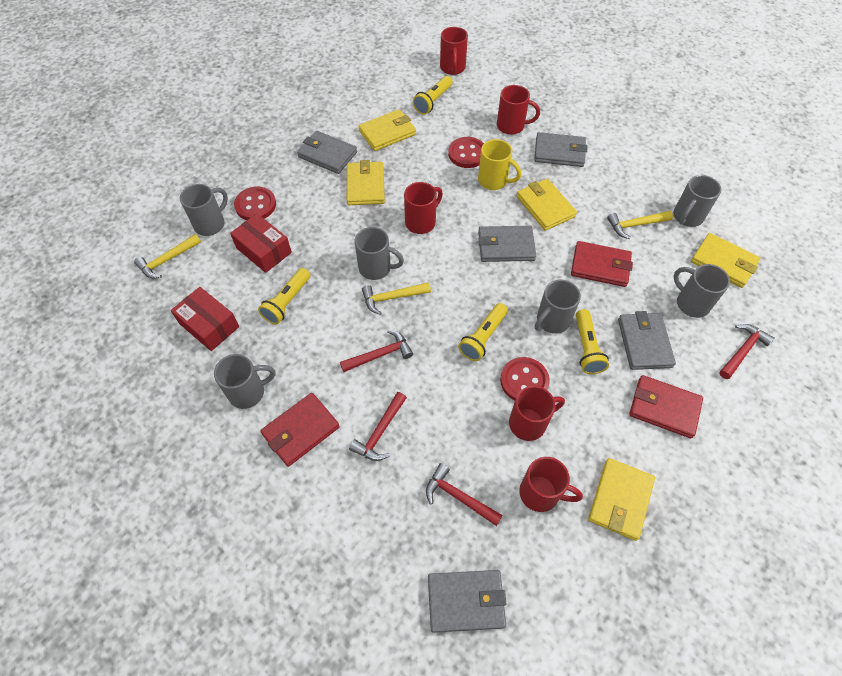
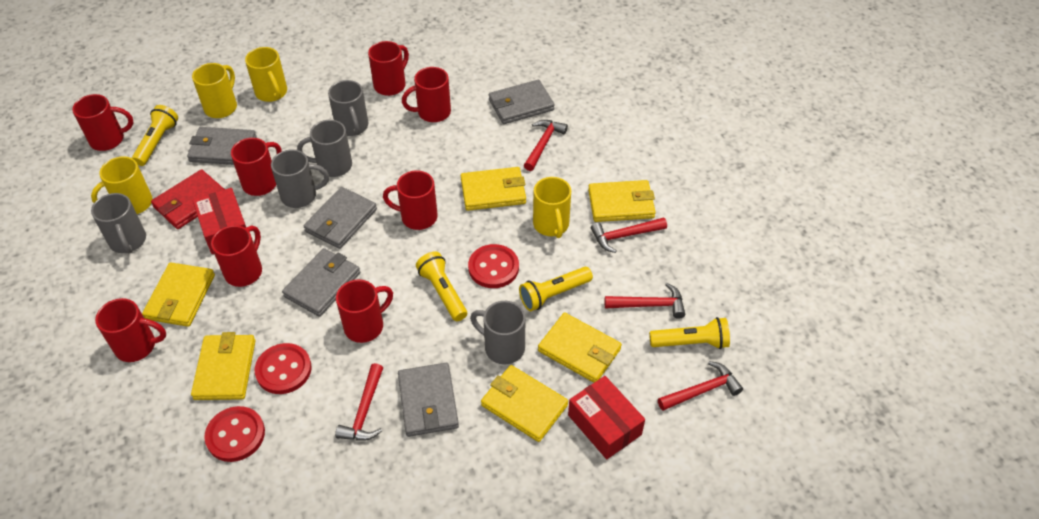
grey mug: 6 -> 5
red hammer: 4 -> 5
red mug: 5 -> 8
red wallet: 3 -> 1
yellow hammer: 3 -> 0
yellow mug: 1 -> 4
yellow wallet: 5 -> 6

